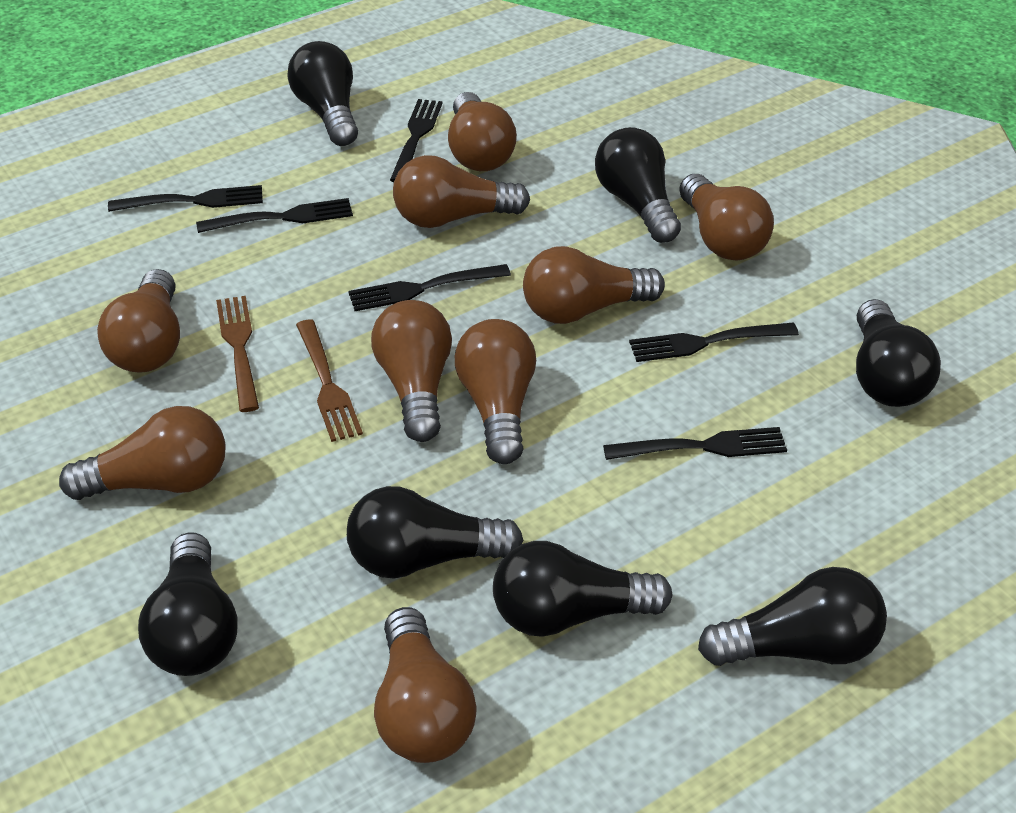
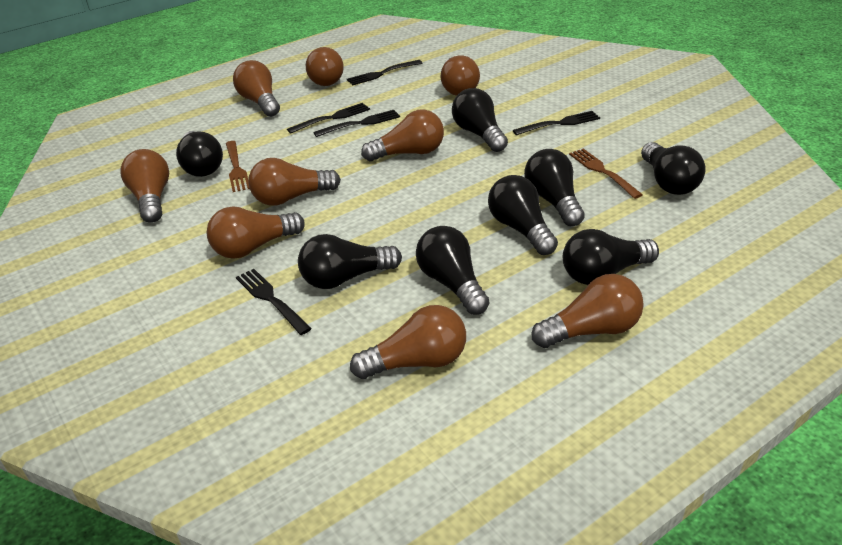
black fork: 6 -> 5
black light bulb: 7 -> 8

